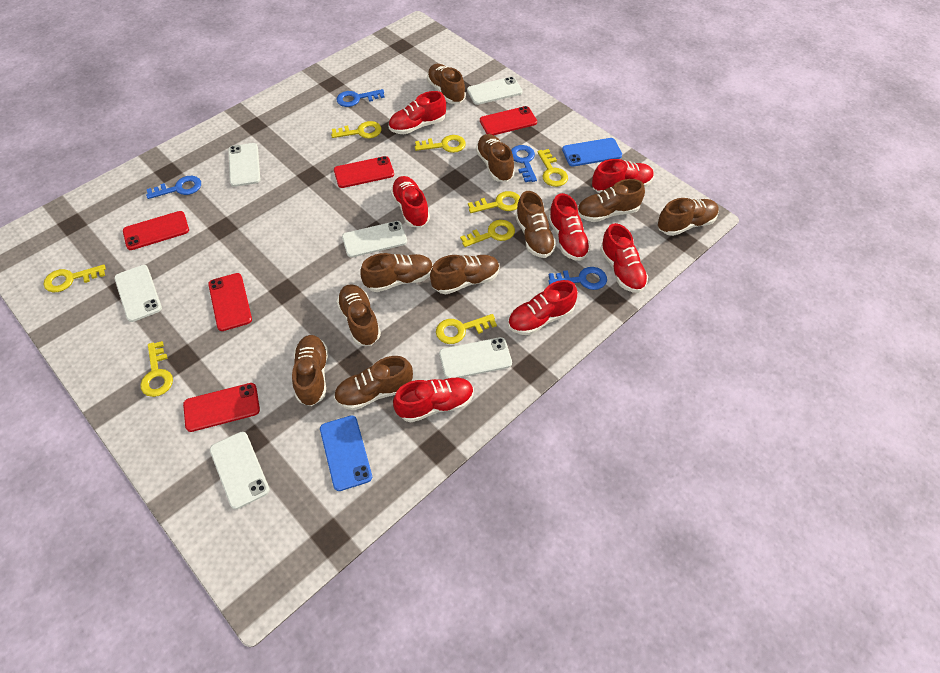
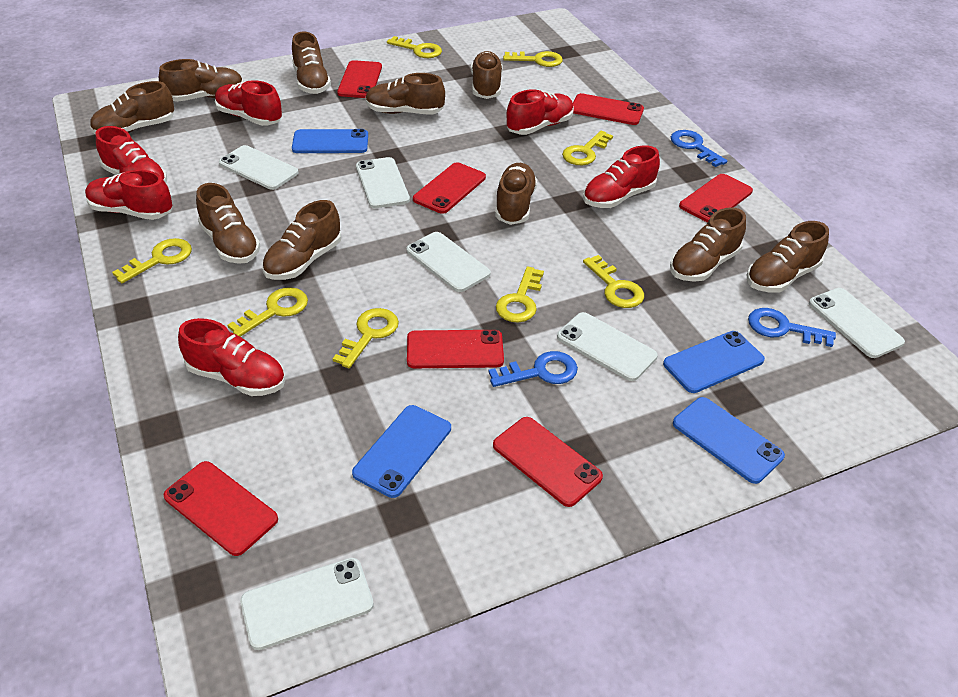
blue key: 4 -> 3
blue phone: 2 -> 4
red phone: 5 -> 7
red shoe: 7 -> 6

